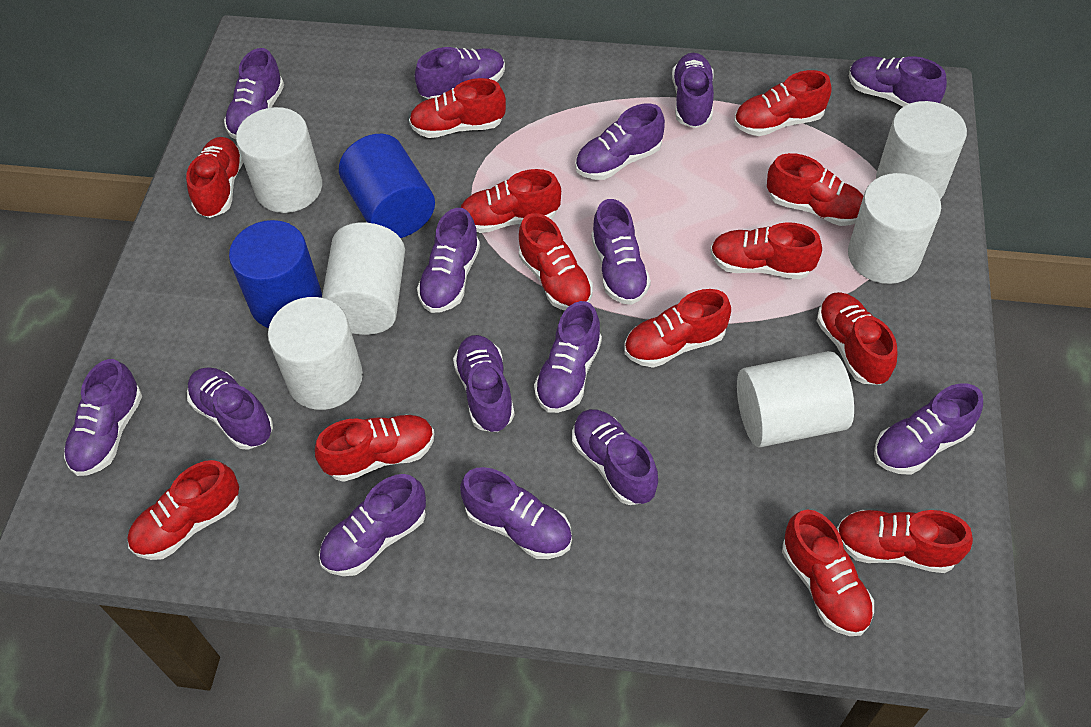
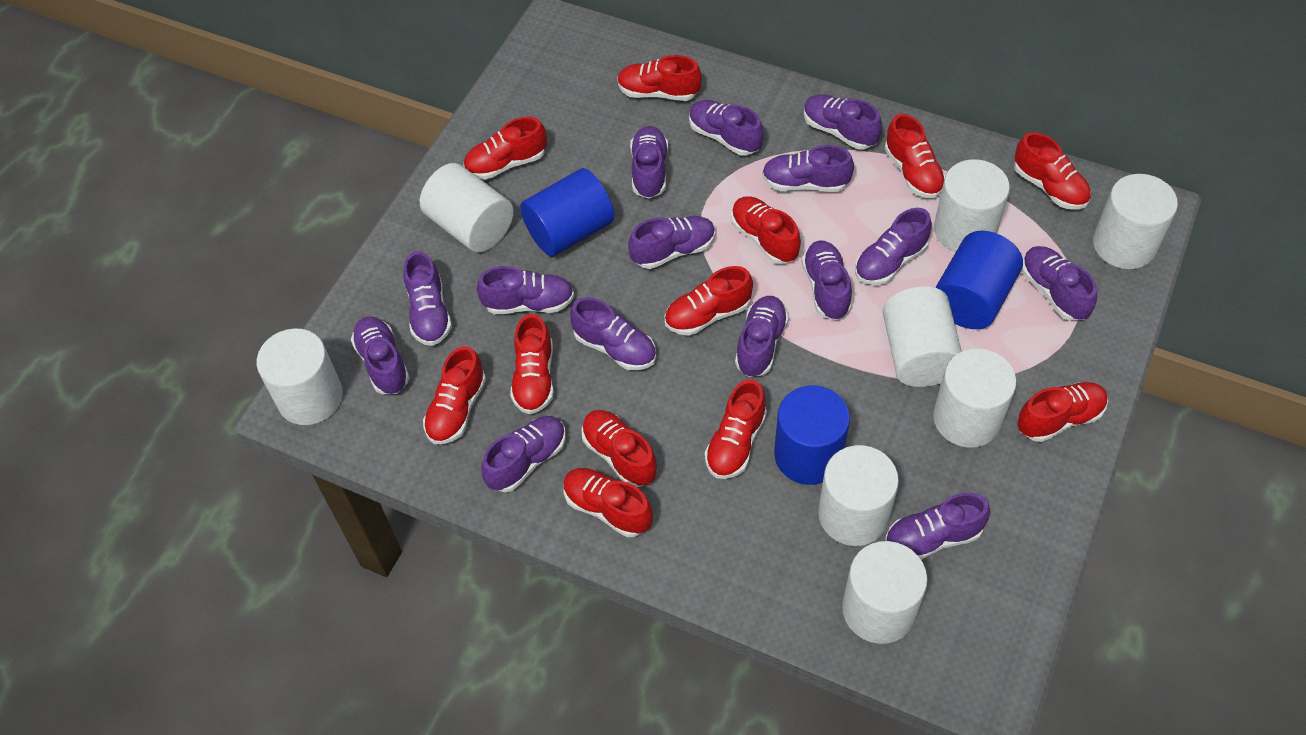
blue cylinder: 2 -> 3
red shoe: 13 -> 12
white cylinder: 6 -> 8

